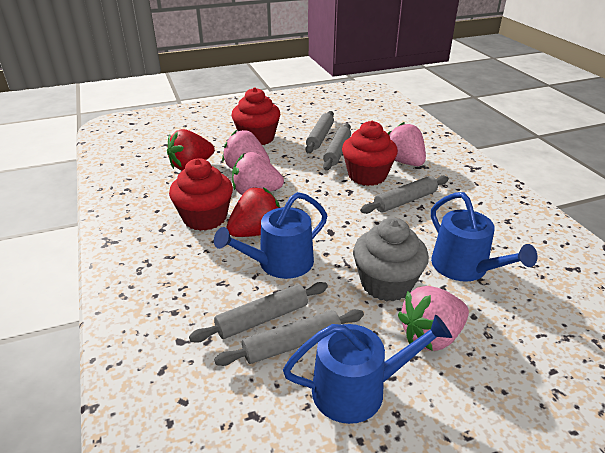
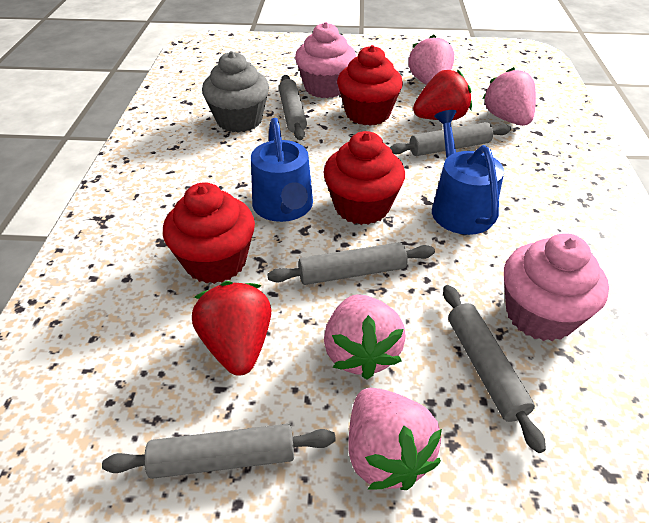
blue watering can: 3 -> 2
pink cupcake: 0 -> 2

